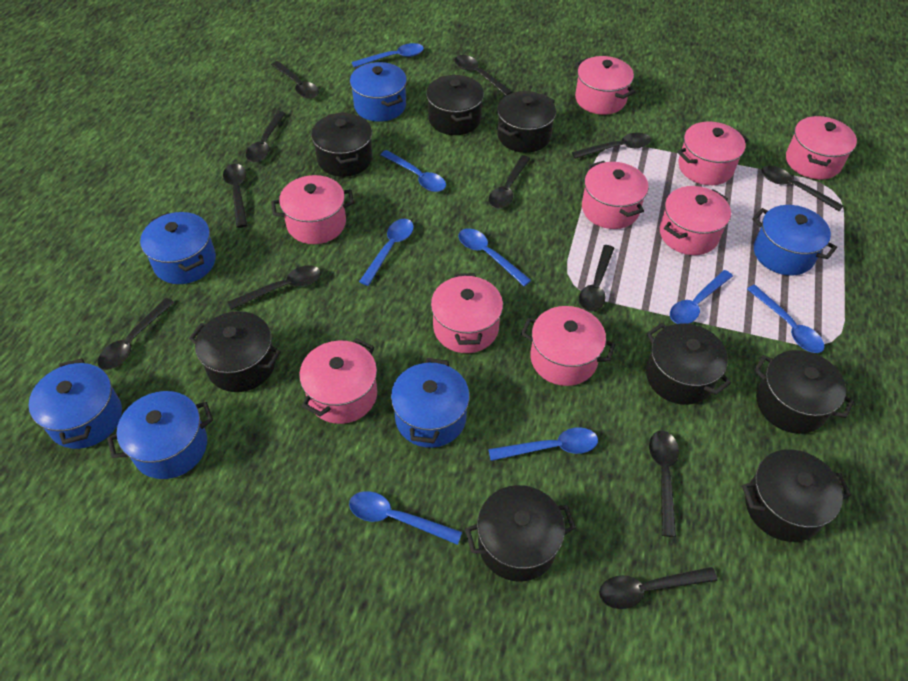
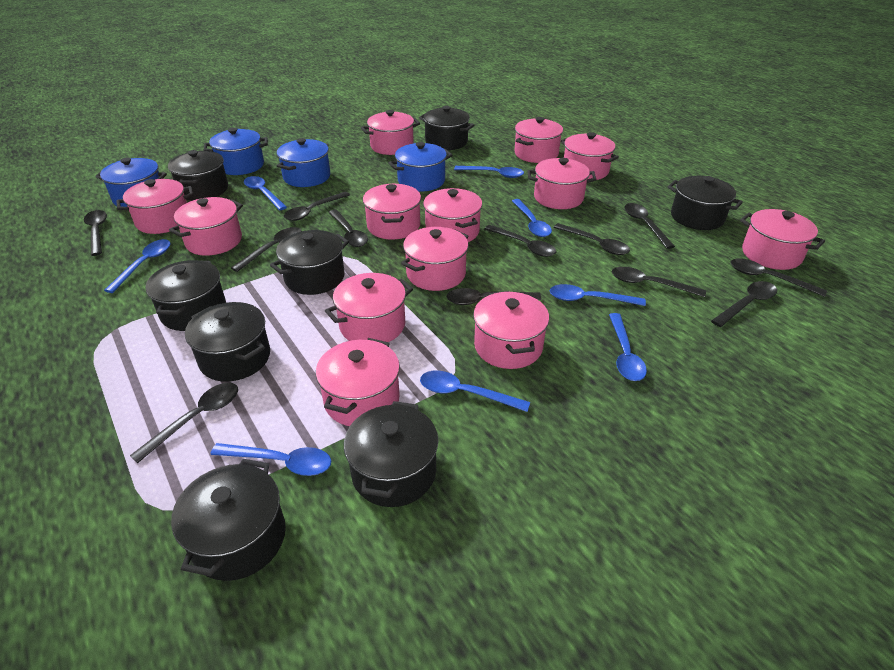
blue pot: 6 -> 4
pink pot: 9 -> 13

